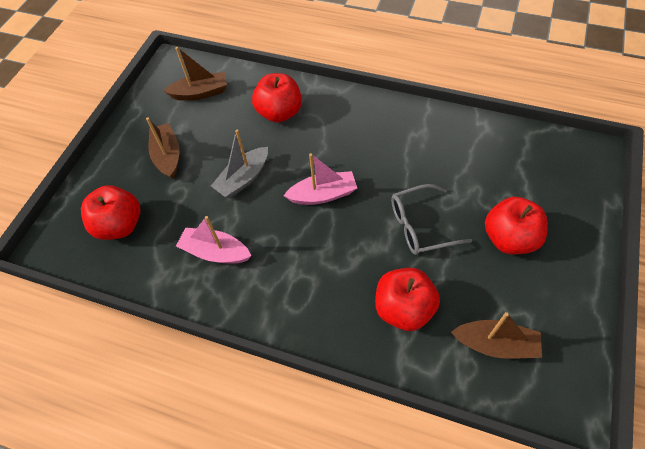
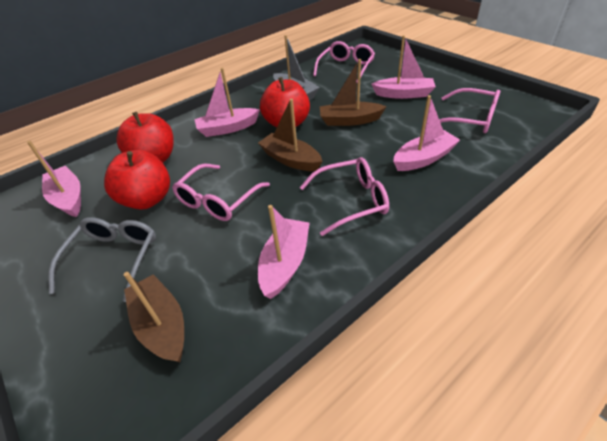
pink boat: 2 -> 5
pink glasses: 0 -> 4
red apple: 4 -> 3

